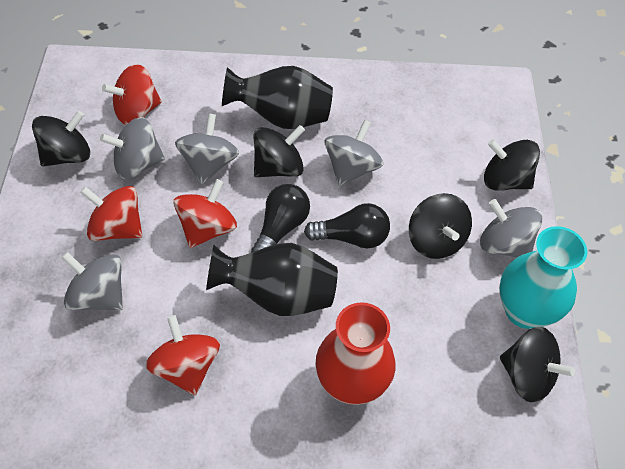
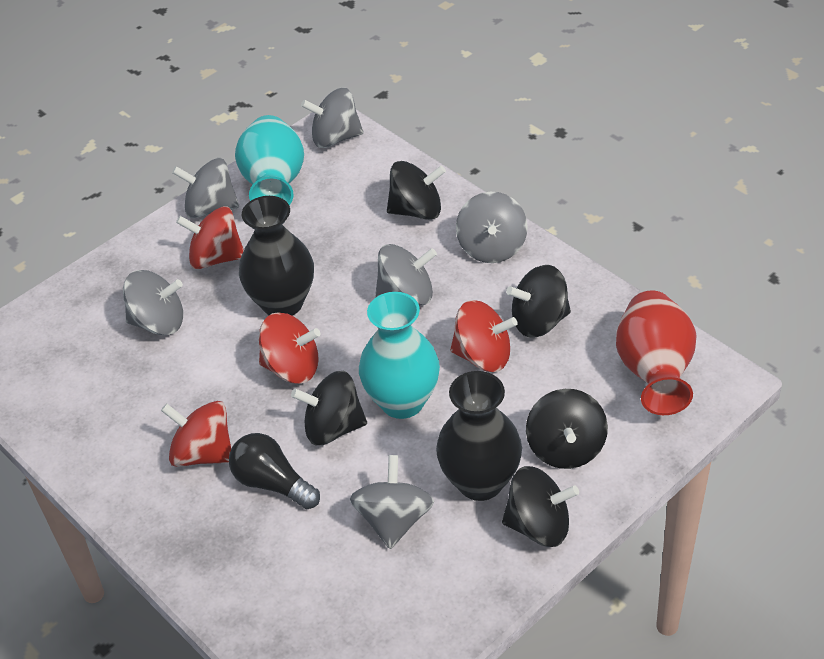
black light bulb: 2 -> 1
grey spinning top: 5 -> 6
turquoise vase: 1 -> 2

